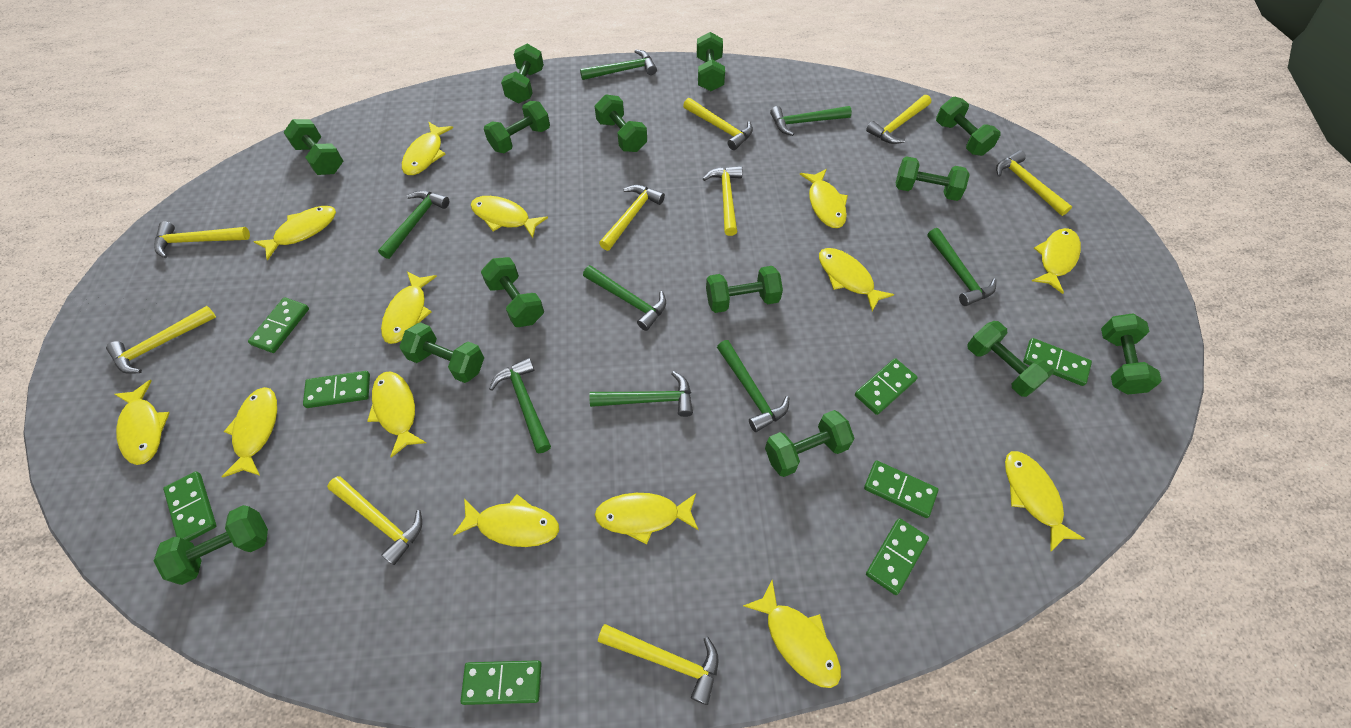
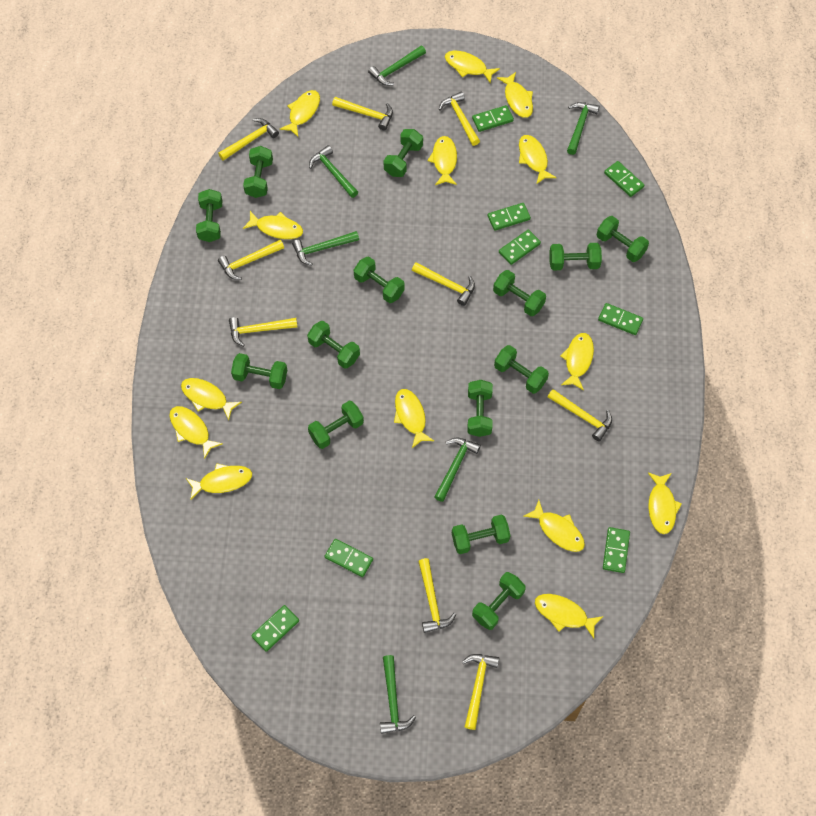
green hammer: 8 -> 6

